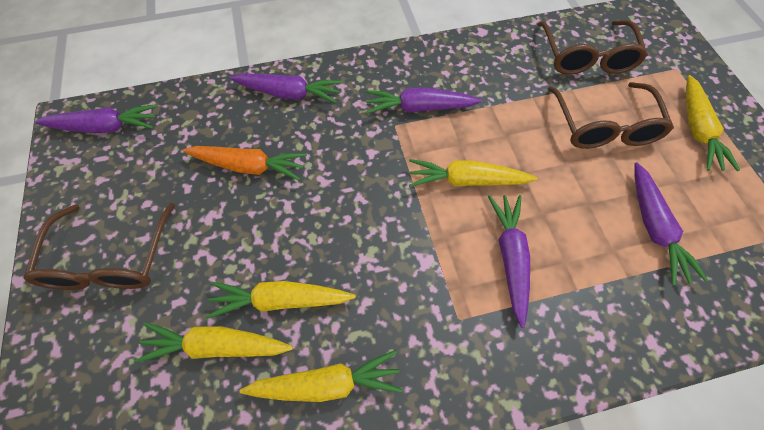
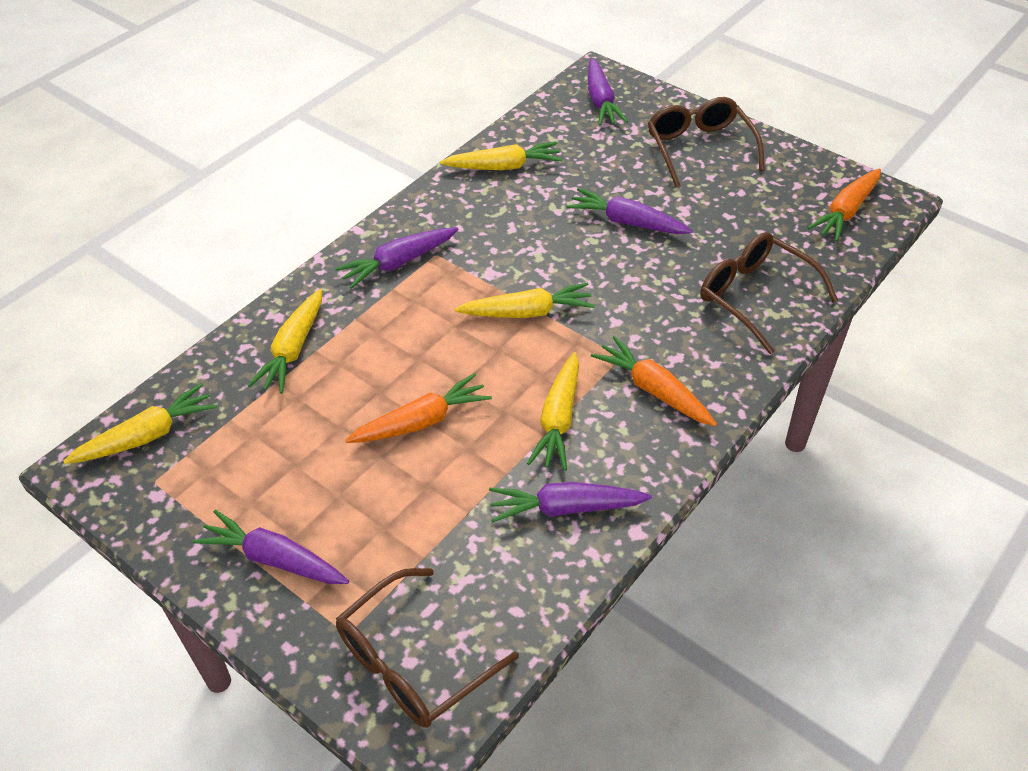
orange carrot: 1 -> 3

